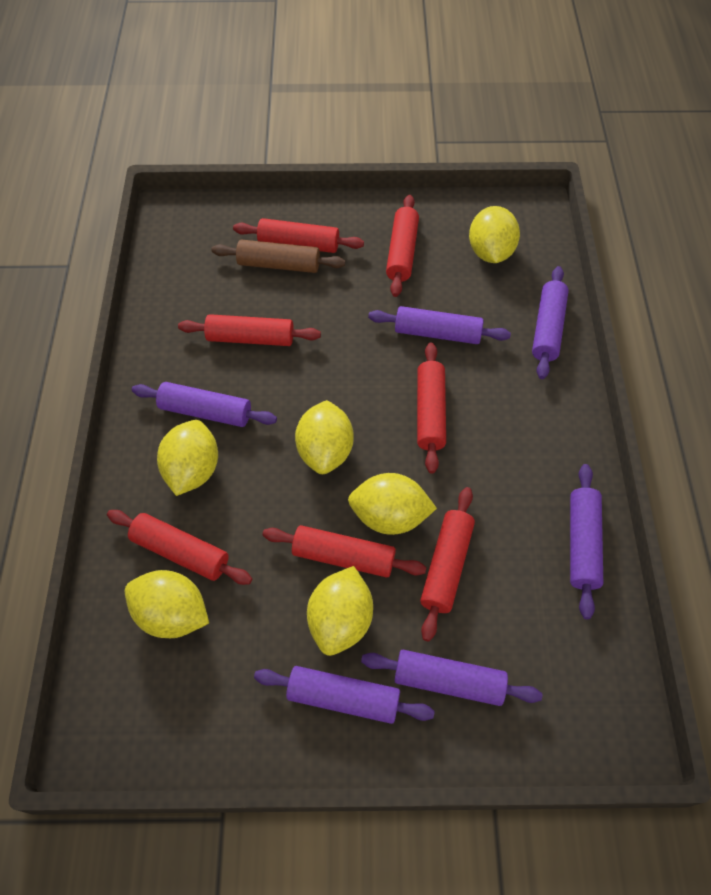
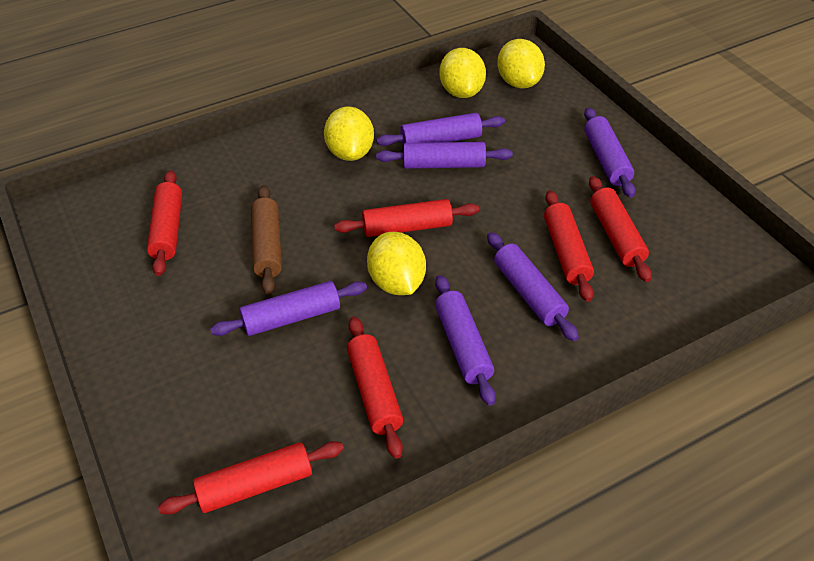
red rolling pin: 7 -> 6
yellow lemon: 6 -> 4

